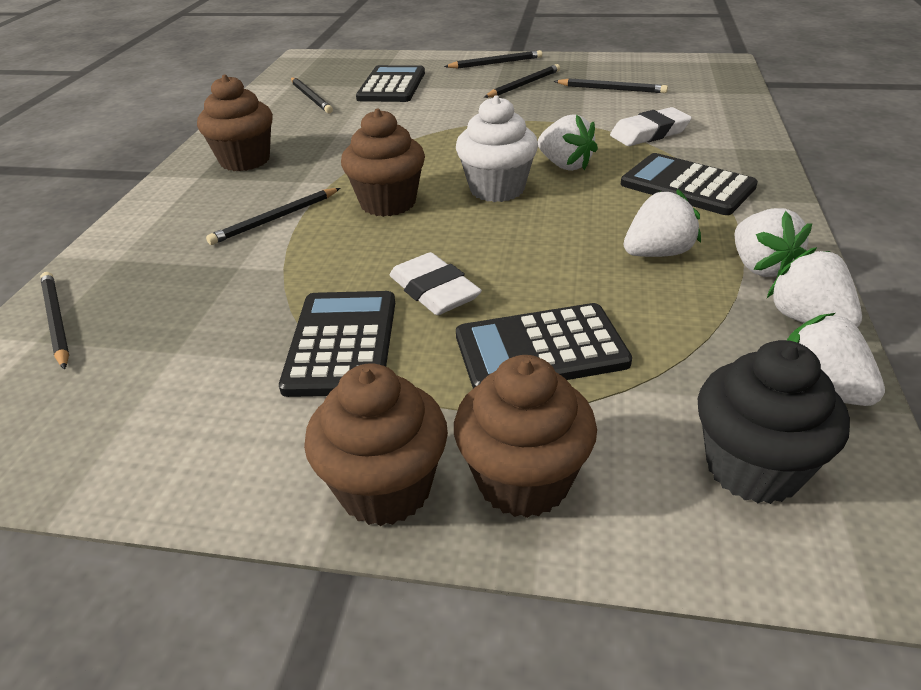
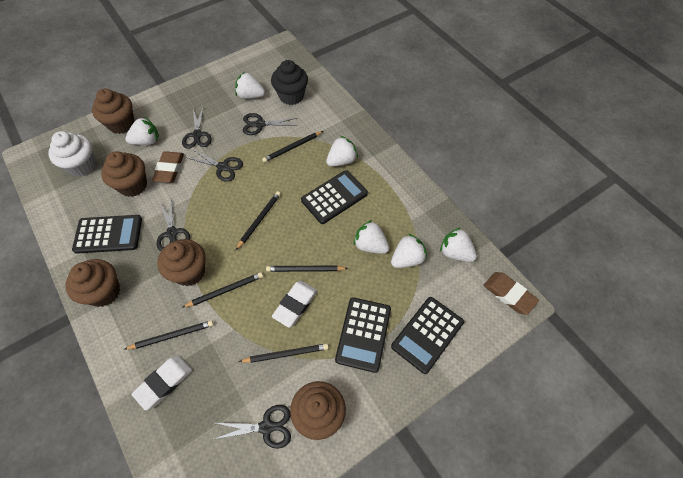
black scissors: 0 -> 5
brown cupcake: 4 -> 5
brown eraser: 0 -> 2
white strawberry: 5 -> 6

